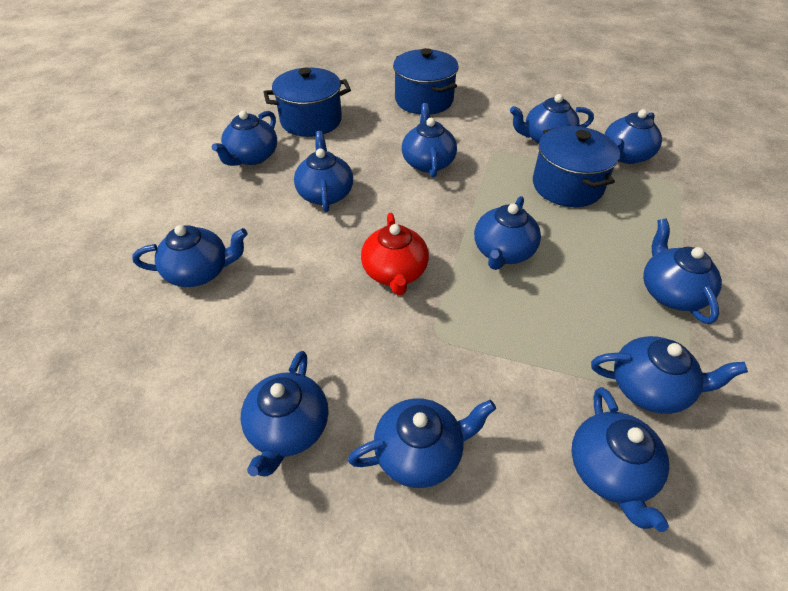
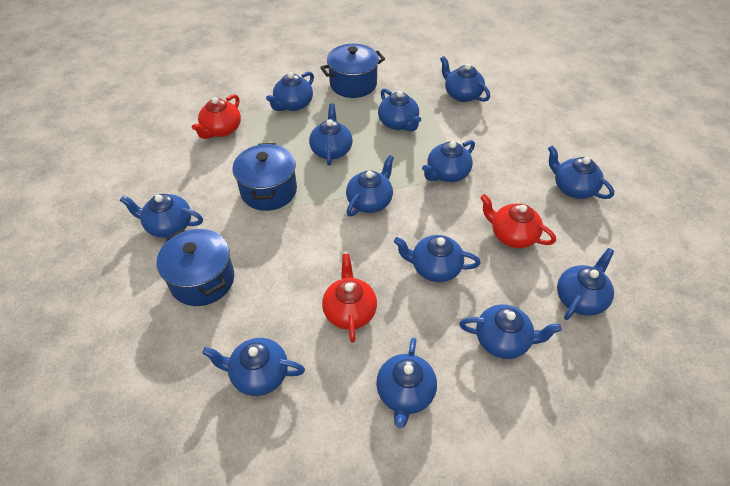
blue teapot: 12 -> 13
red teapot: 1 -> 3

